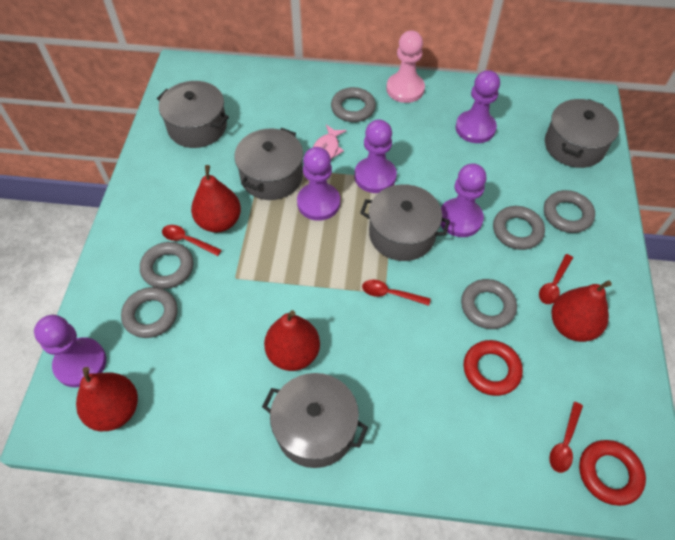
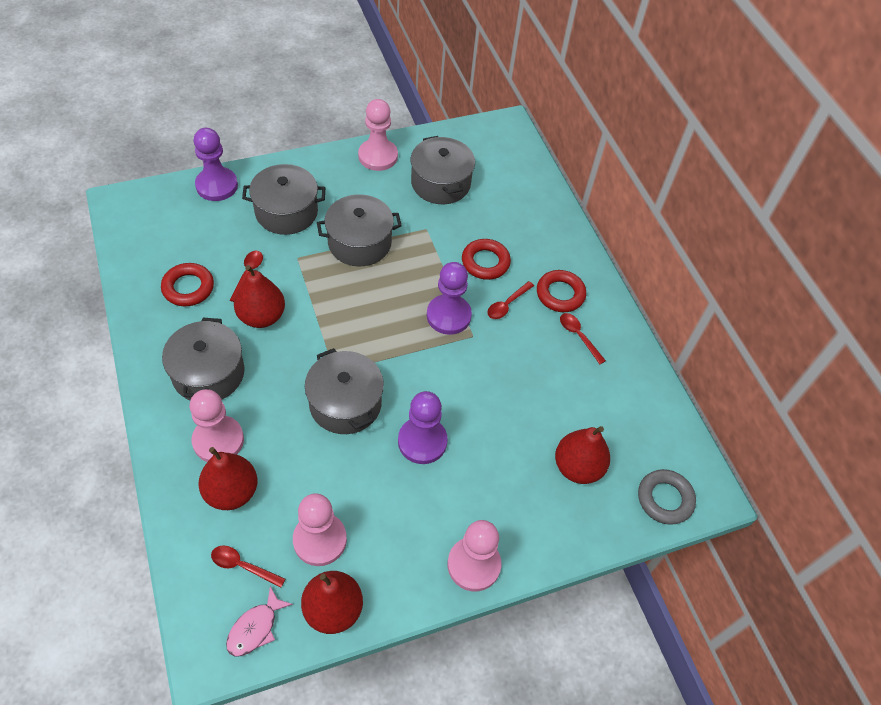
grey ring: 6 -> 1
pink pawn: 1 -> 4
purple pawn: 5 -> 3
red ring: 2 -> 3

